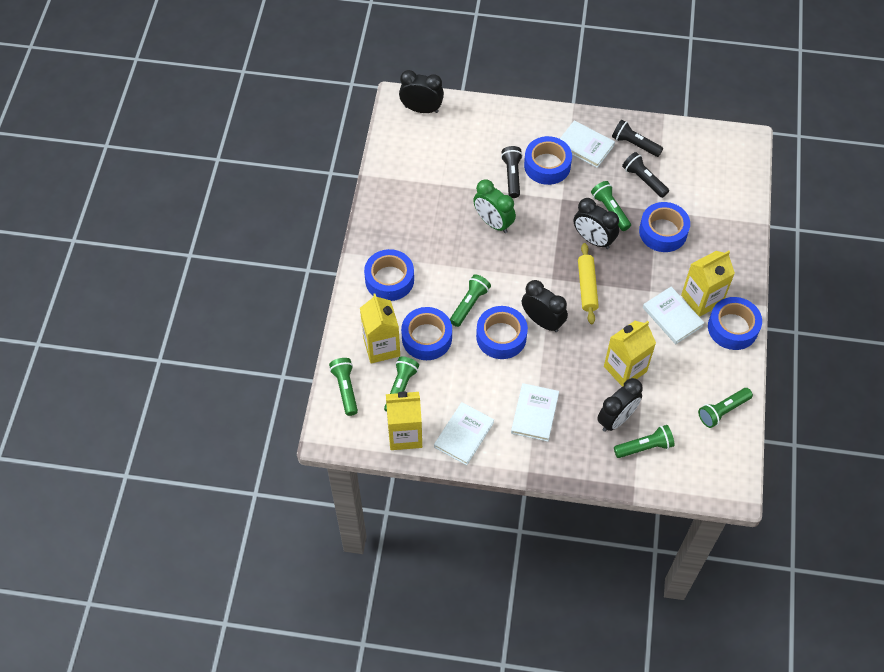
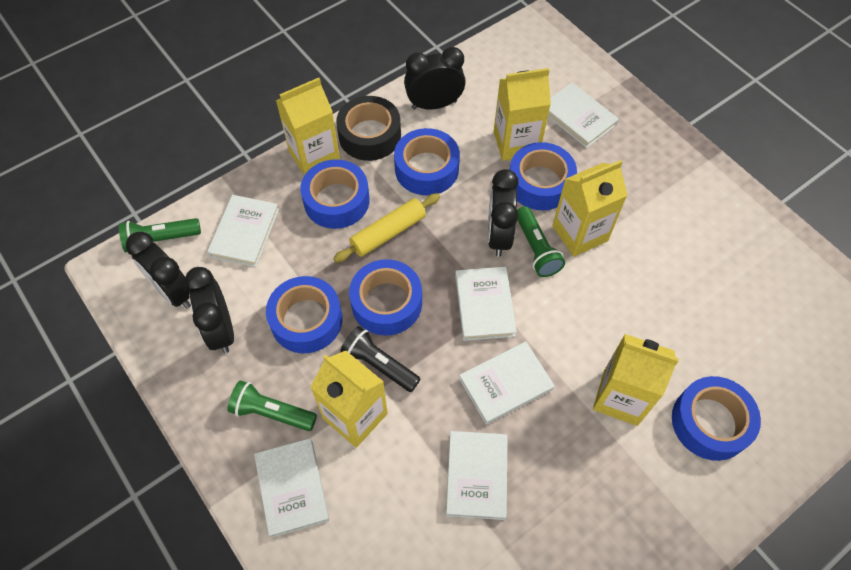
black flashlight: 3 -> 1
black tape: 0 -> 1
green clock: 1 -> 0
green flashlight: 6 -> 3
white book: 4 -> 6
yellow carton: 4 -> 5

